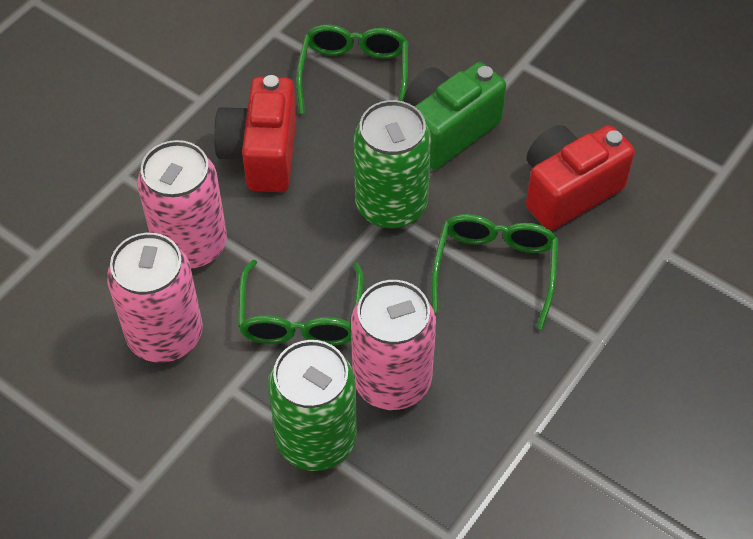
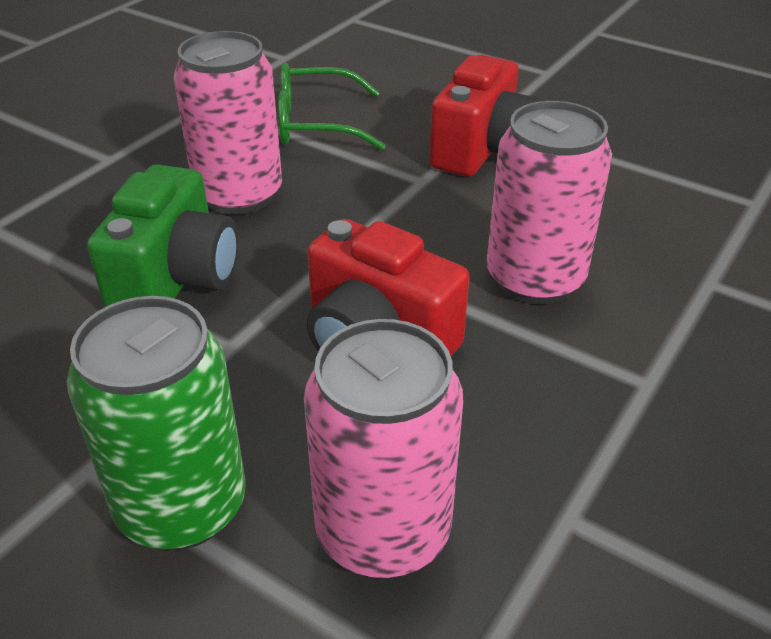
green can: 2 -> 1
green glasses: 3 -> 1

